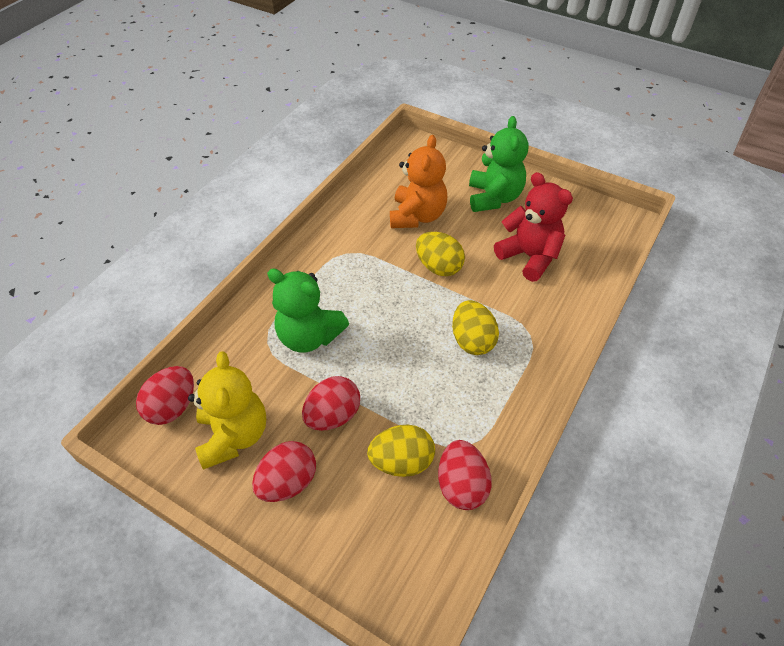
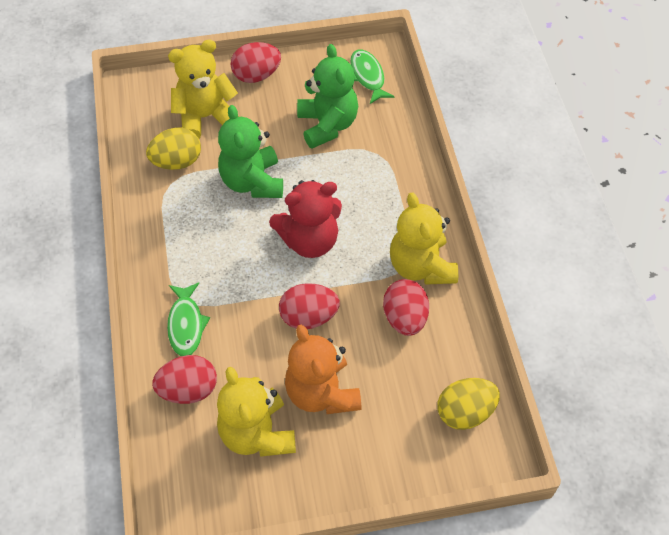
green fish: 0 -> 2
yellow egg: 3 -> 2
yellow teddy bear: 1 -> 3

